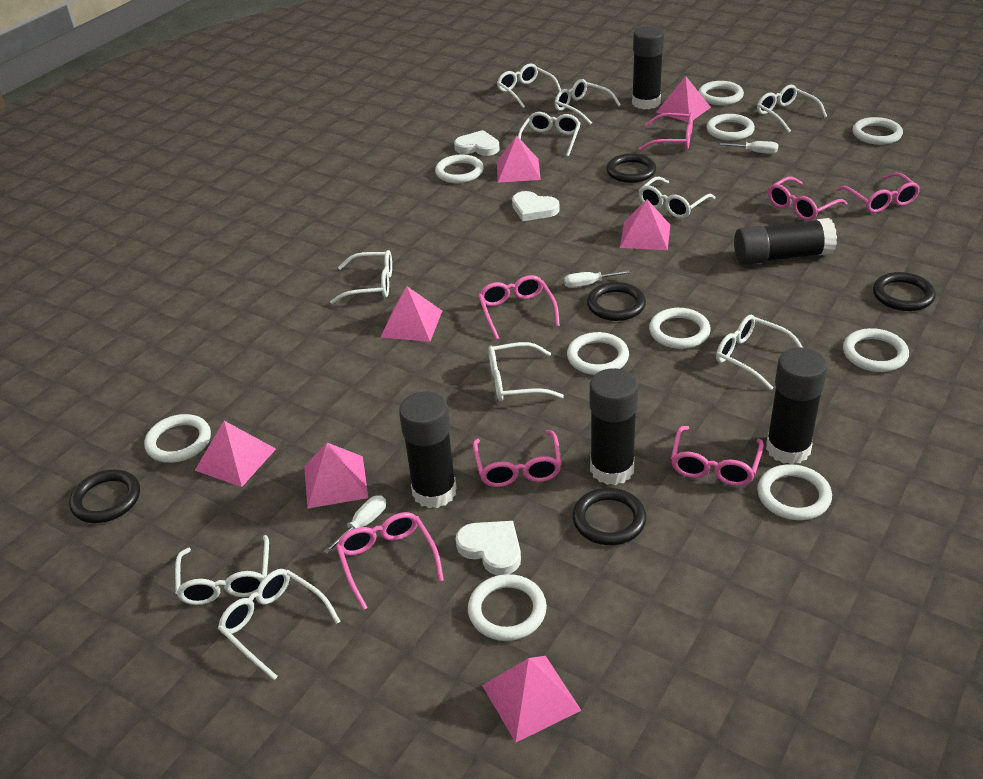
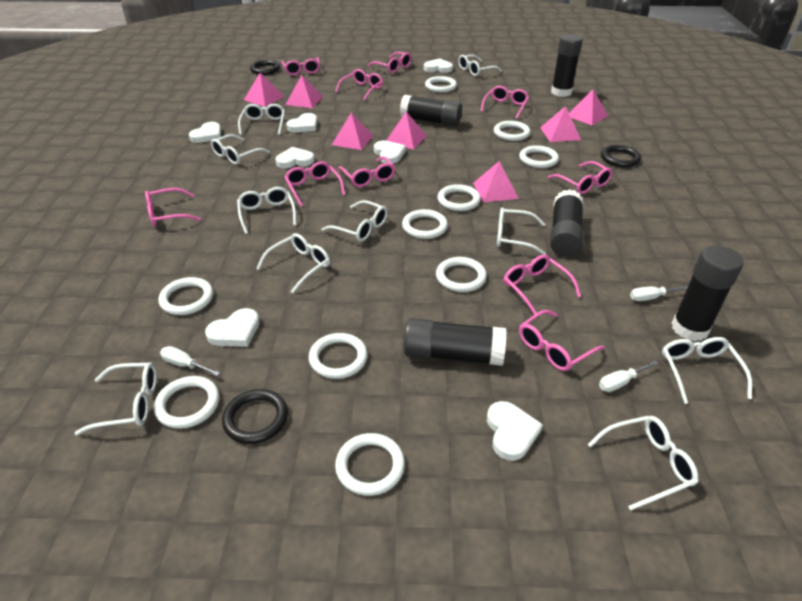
black ring: 5 -> 3
pink glasses: 7 -> 10
white heart: 3 -> 7

